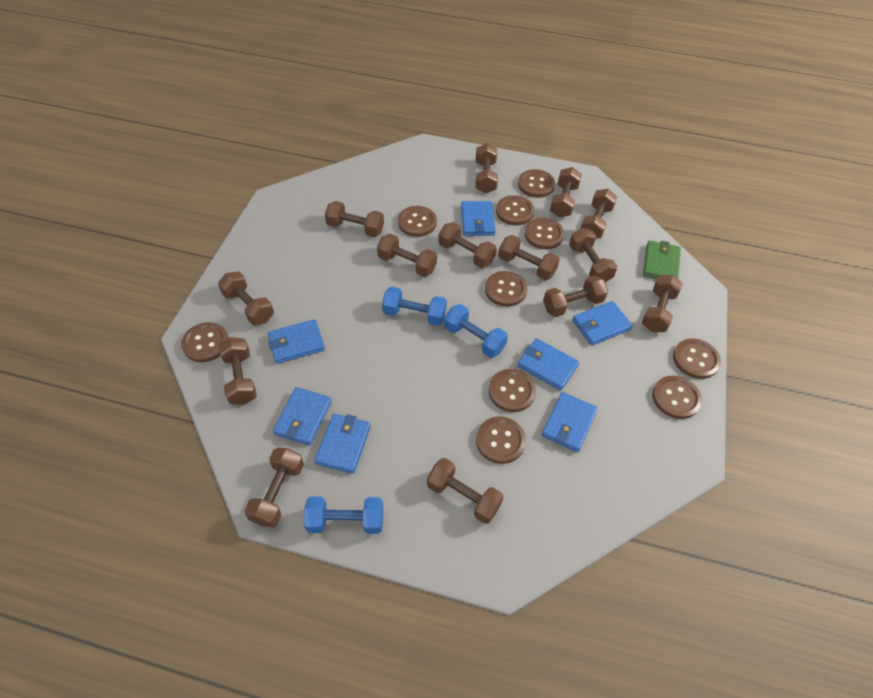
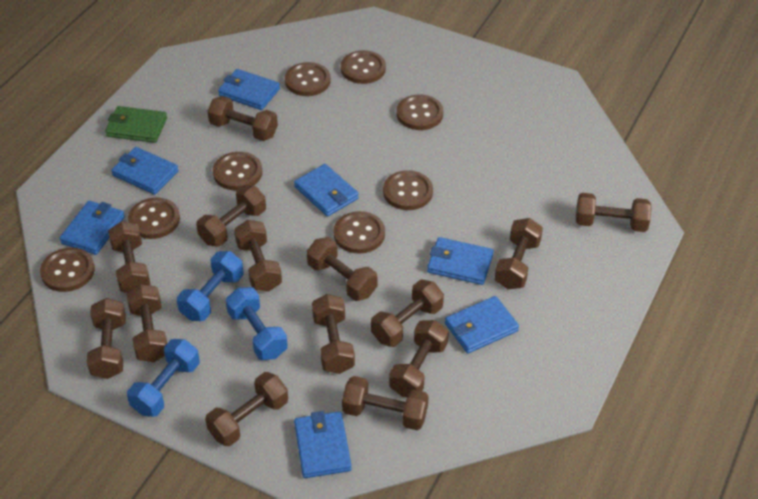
brown button: 10 -> 8

